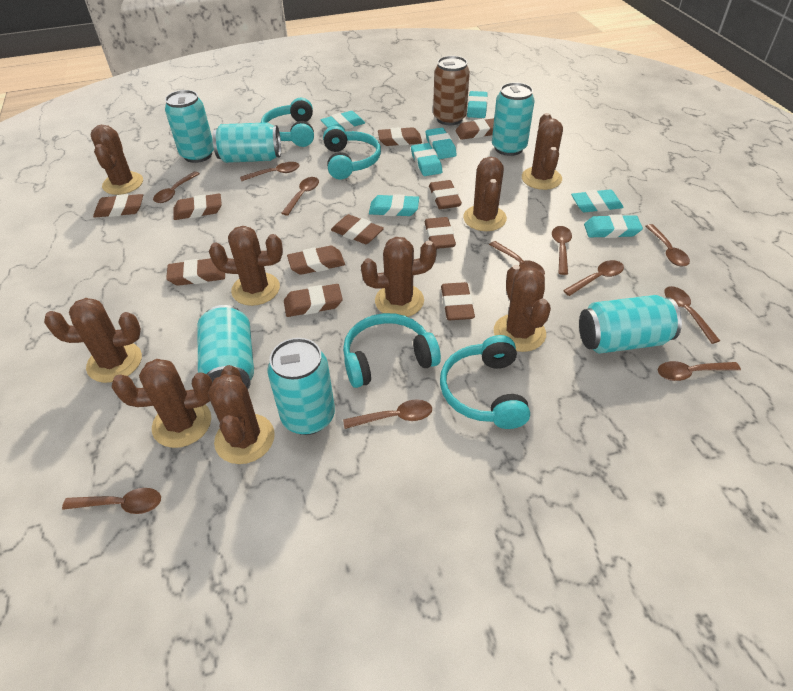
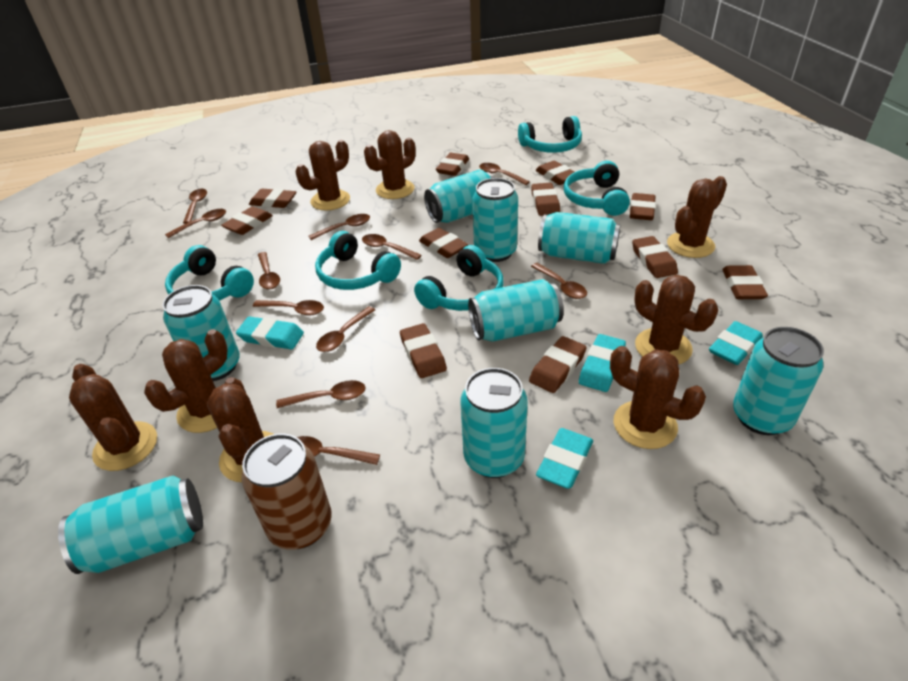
brown cactus: 9 -> 8
turquoise can: 6 -> 8
turquoise eraser: 7 -> 4
turquoise headphones: 4 -> 5

